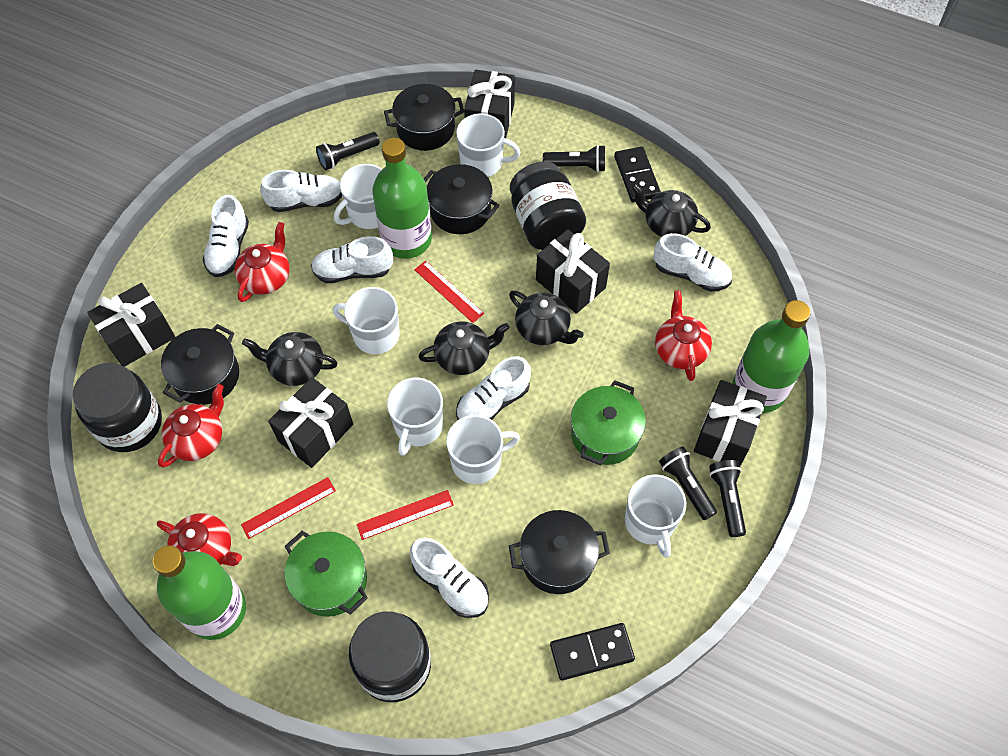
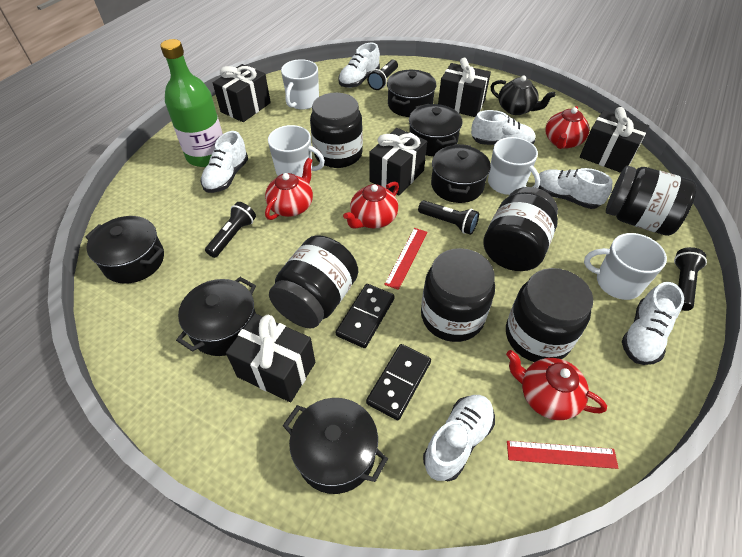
black jar: 3 -> 6
black pot: 4 -> 6
black teapot: 4 -> 1
green bottle: 3 -> 1
green pot: 2 -> 0
red ruler: 3 -> 2
white mug: 6 -> 4

